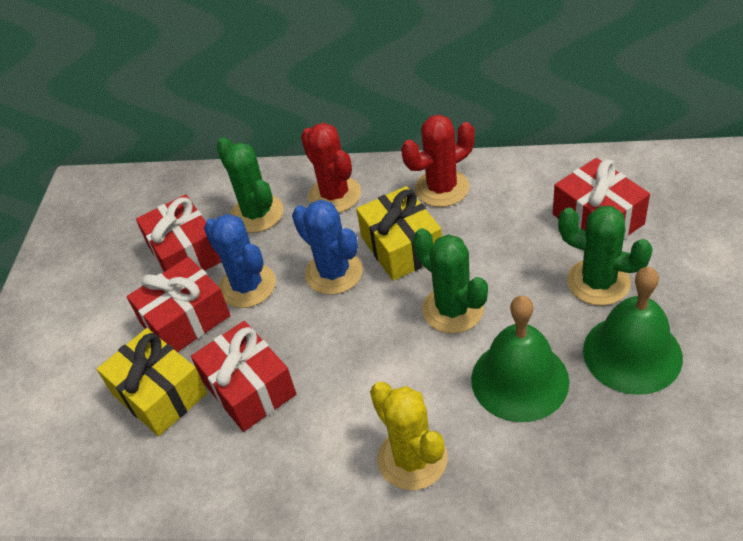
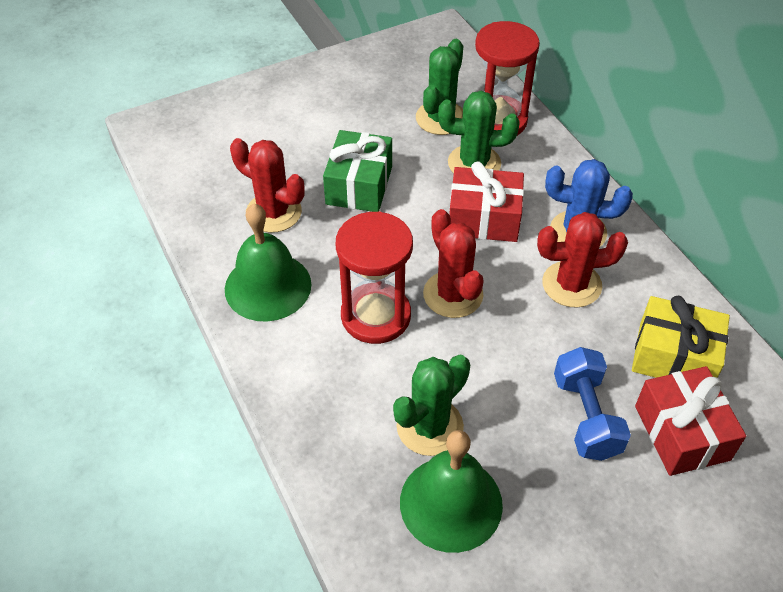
blue cactus: 2 -> 1
blue dumbbell: 0 -> 1
green gift: 0 -> 1
red cactus: 2 -> 3
red gift: 4 -> 2
red hourglass: 0 -> 2
yellow cactus: 1 -> 0
yellow gift: 2 -> 1

